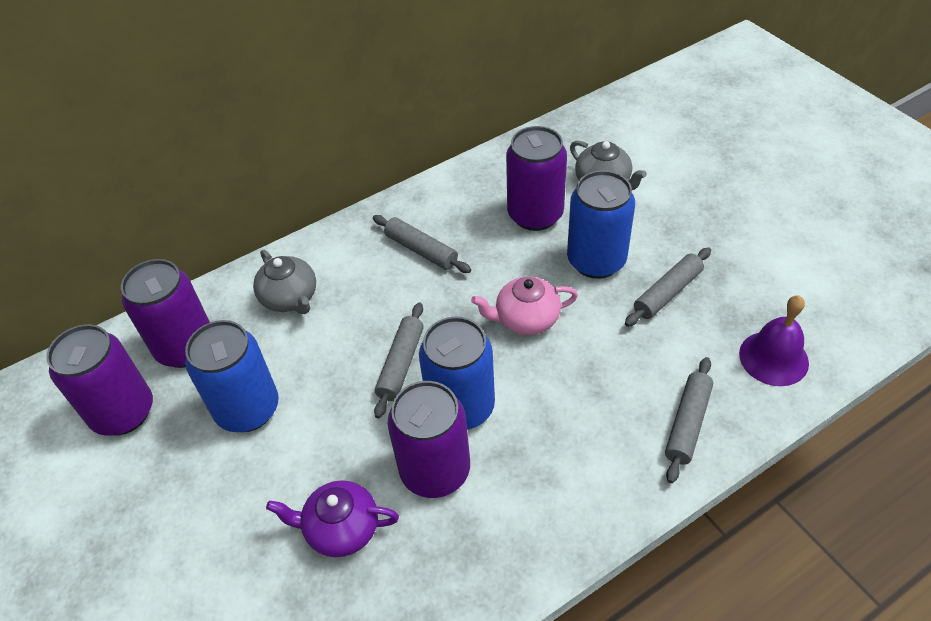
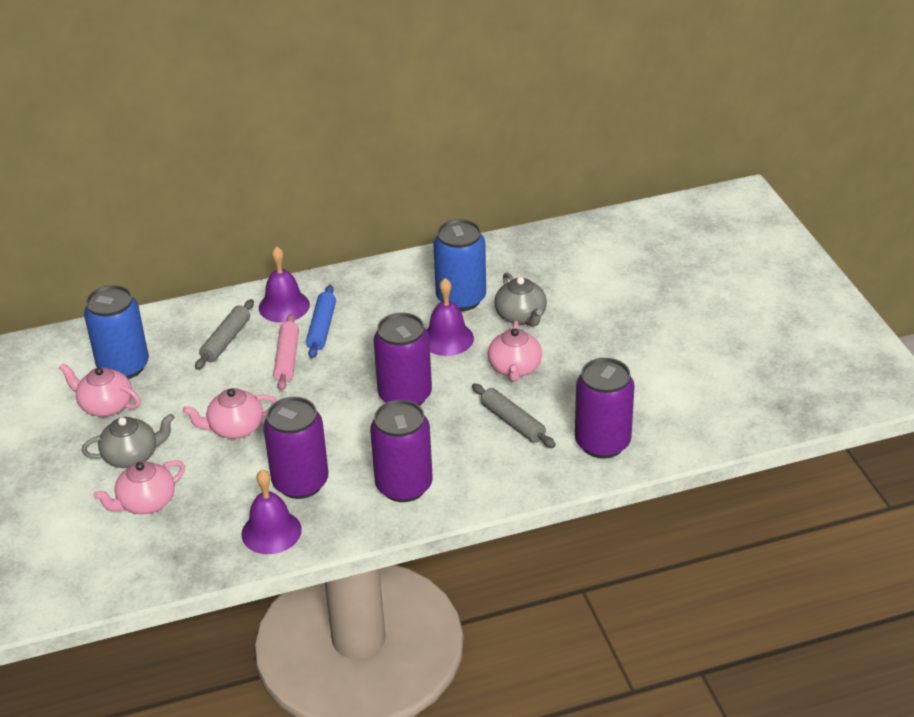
blue can: 3 -> 2
blue rolling pin: 0 -> 1
grey rolling pin: 4 -> 2
pink rolling pin: 0 -> 1
pink teapot: 1 -> 4
purple bell: 1 -> 3
purple teapot: 1 -> 0

